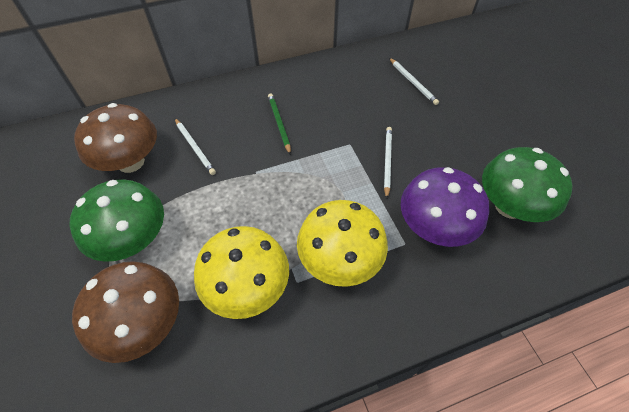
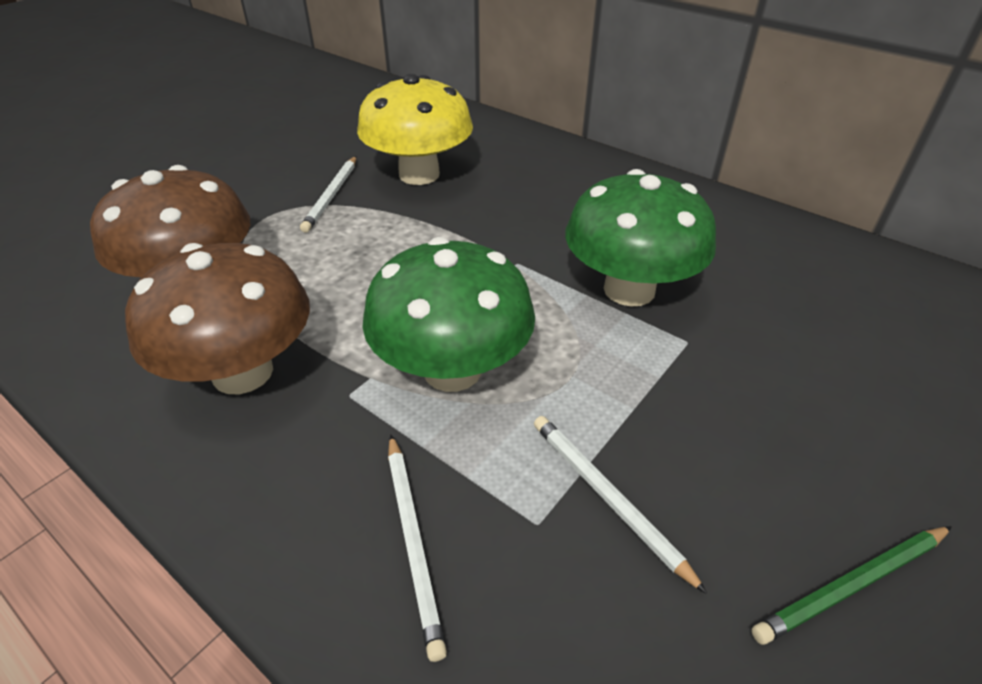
purple mushroom: 1 -> 0
yellow mushroom: 2 -> 1

